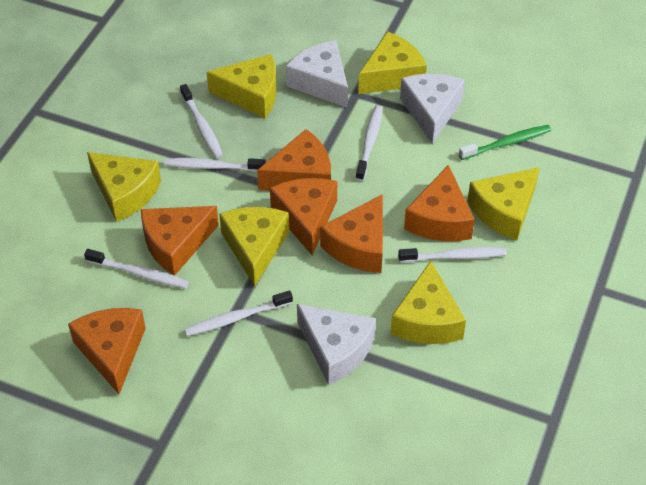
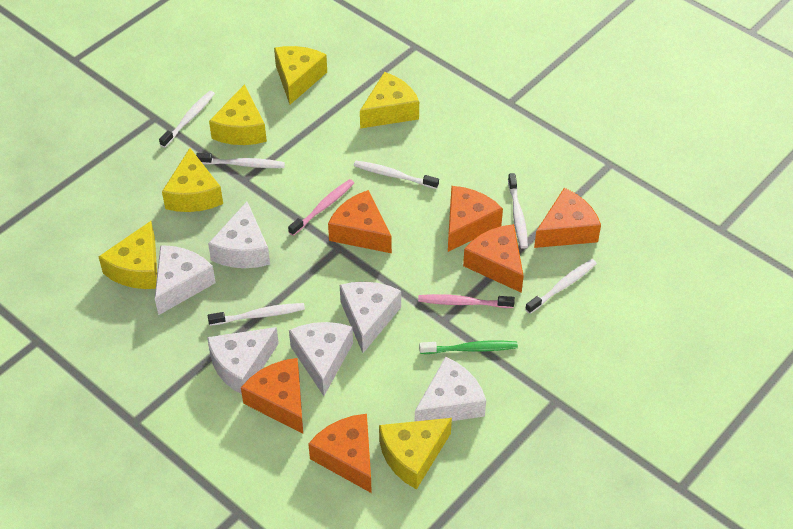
pink toothbrush: 0 -> 2
white cheese: 3 -> 6

